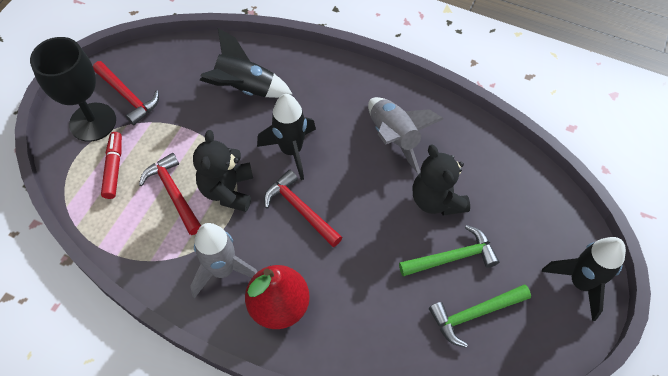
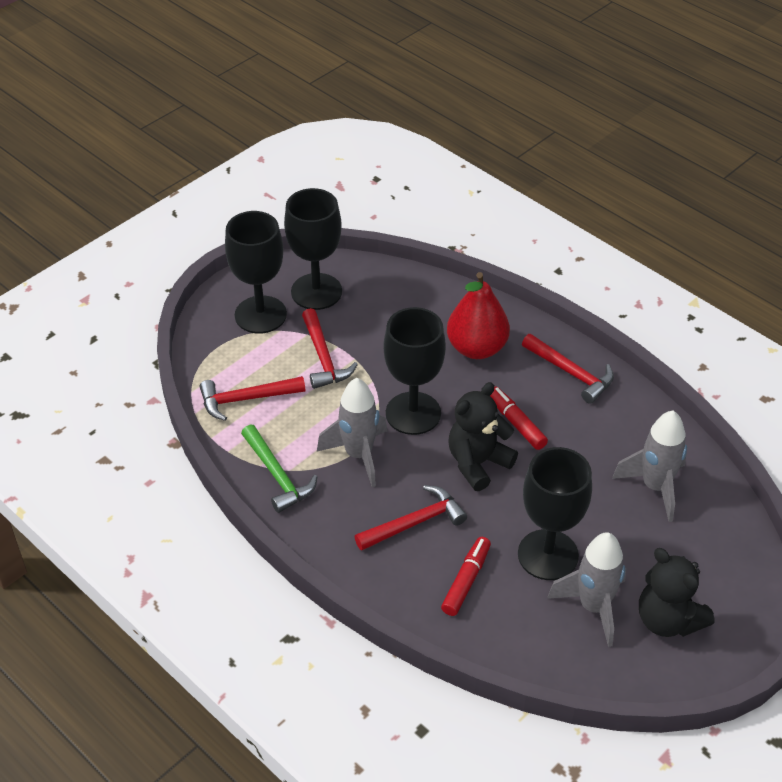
black goblet: 1 -> 4
black rocket: 3 -> 0
green hammer: 2 -> 1
grey rocket: 2 -> 3
red hammer: 3 -> 4
red marker: 1 -> 2

